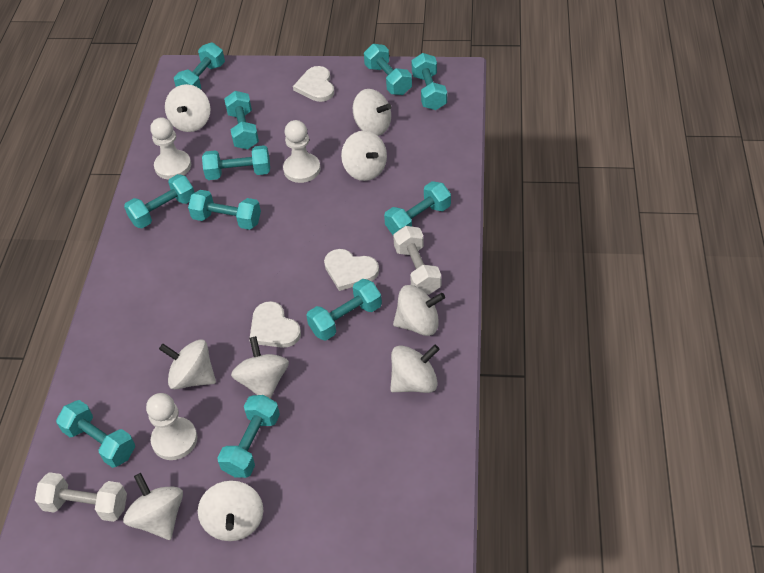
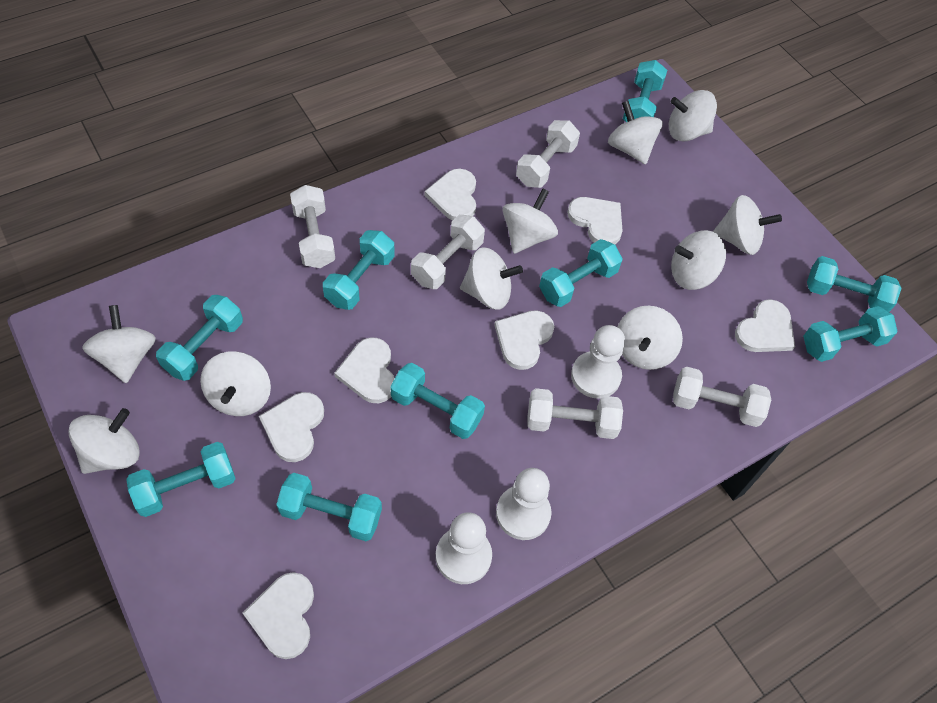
turquoise dumbbell: 11 -> 9
white dumbbell: 2 -> 5
white heart: 3 -> 7
white spinning top: 9 -> 10

